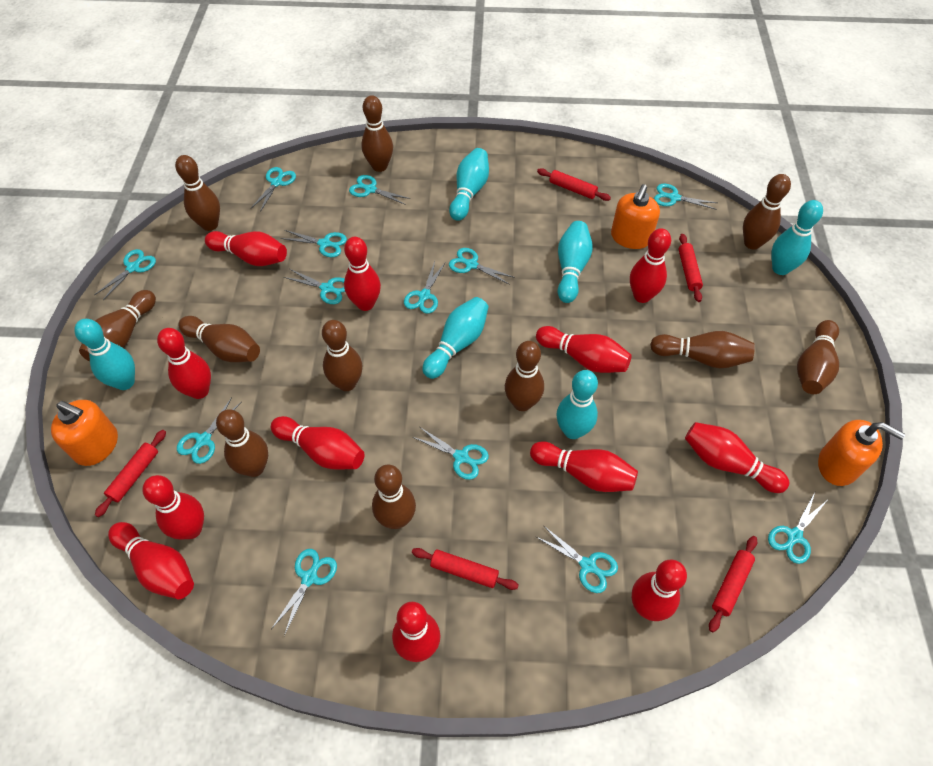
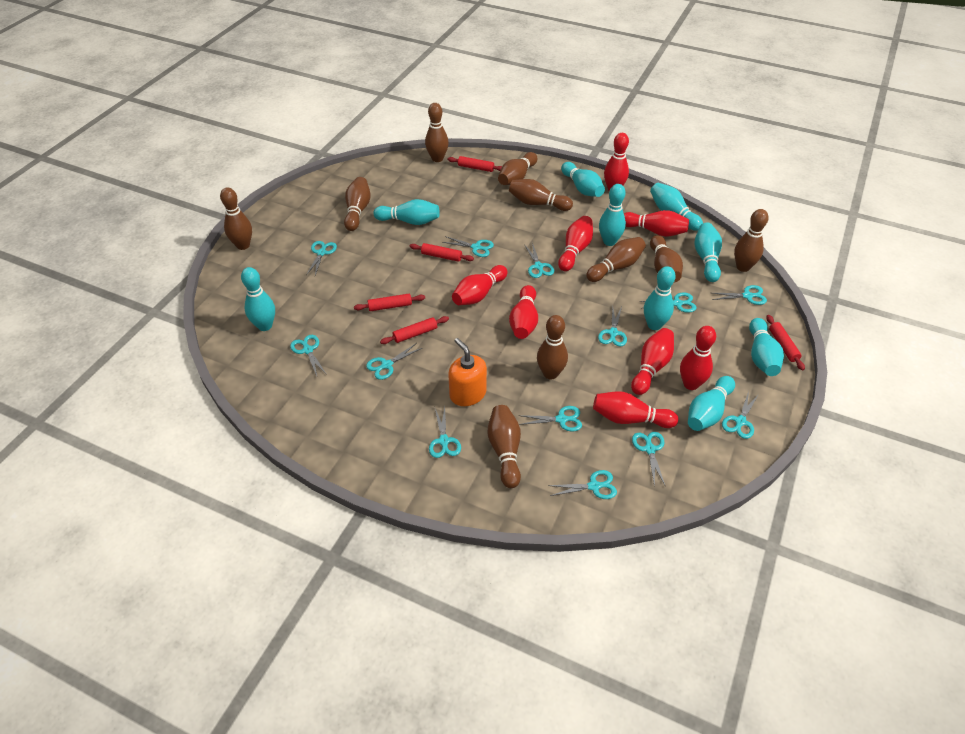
brown bowling pin: 11 -> 10
orange soap dispenser: 3 -> 1
red bowling pin: 12 -> 8
turquoise bowling pin: 6 -> 9

